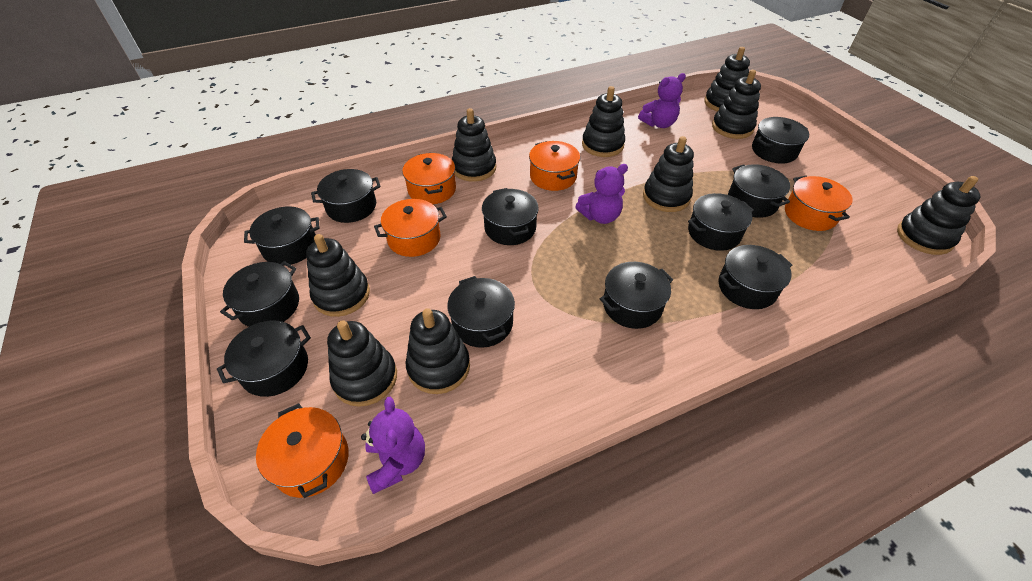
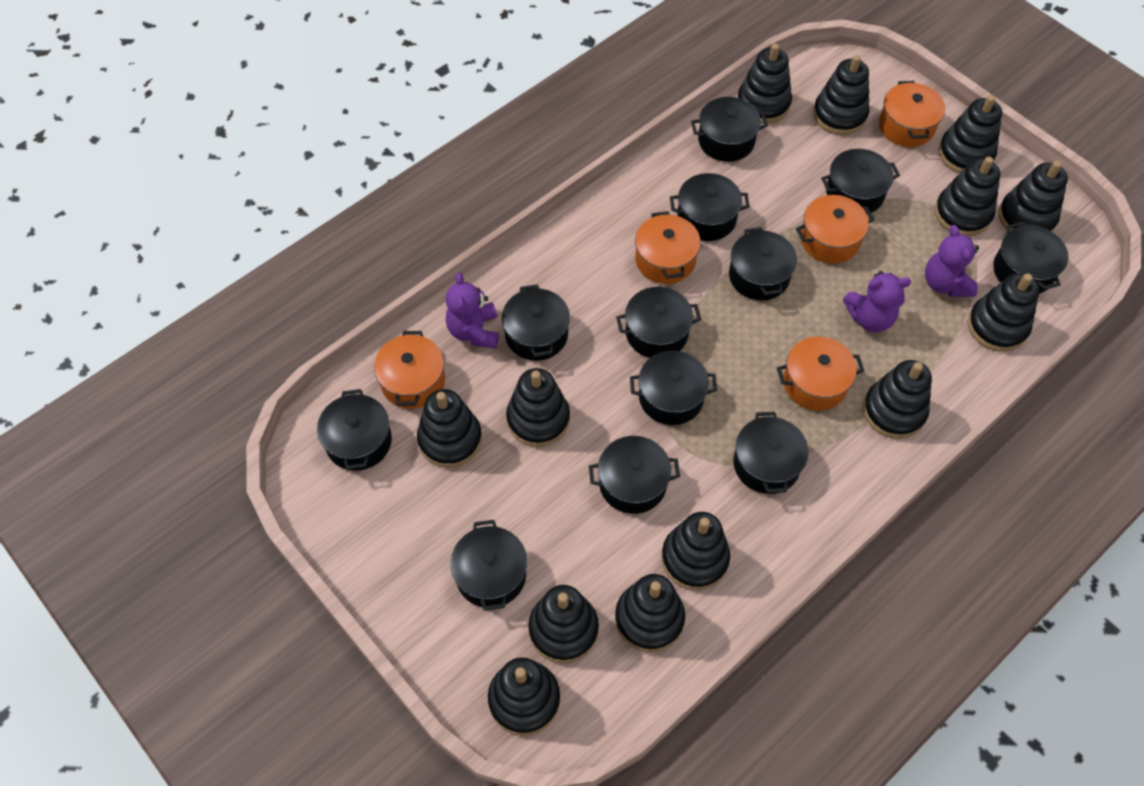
black pot: 11 -> 12
black stacking toy: 9 -> 13

